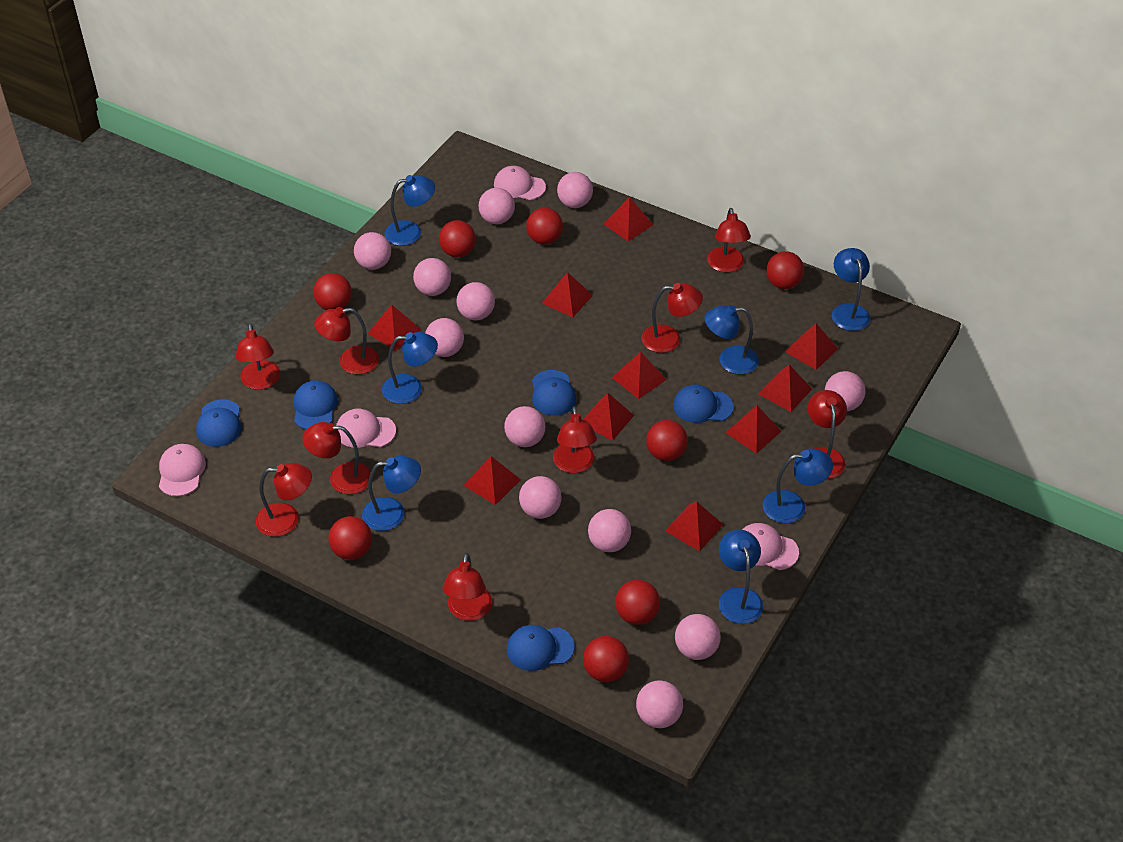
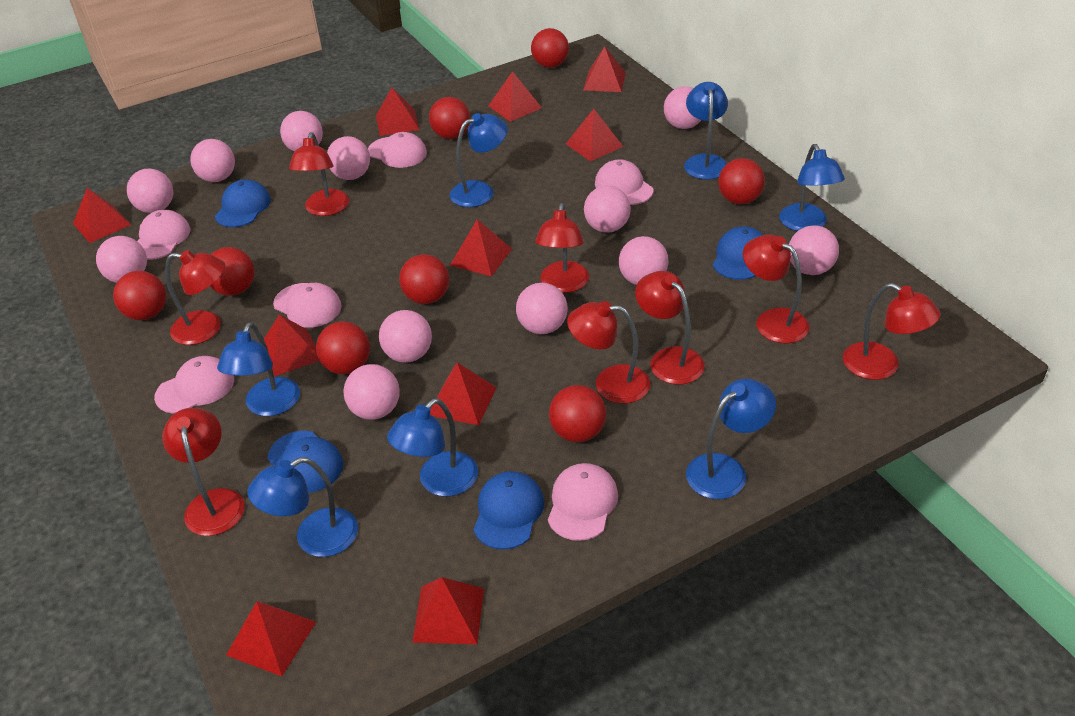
blue cap: 5 -> 4
pink cap: 4 -> 6
red lamp: 9 -> 8

